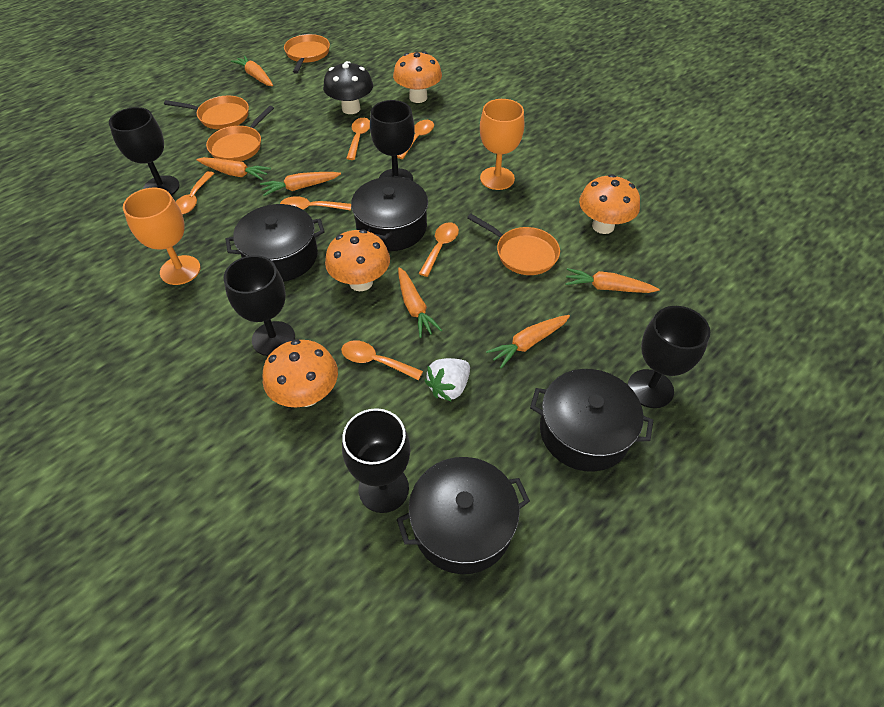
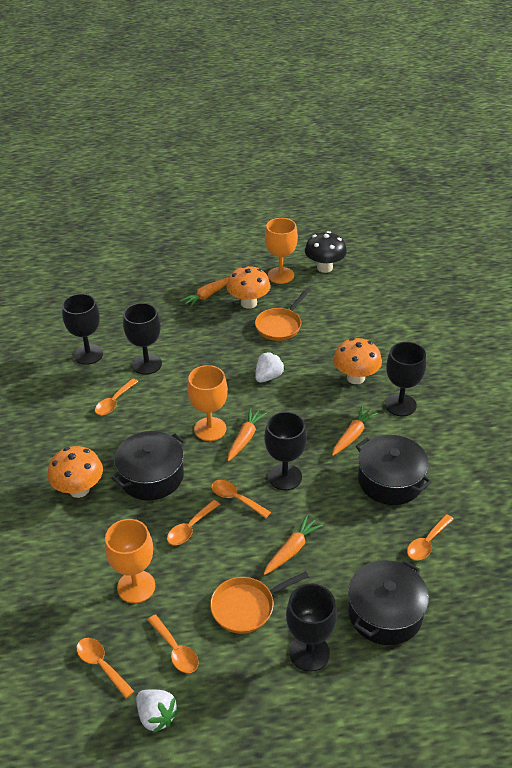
black pot: 4 -> 3
orange carrot: 6 -> 4
orange goblet: 2 -> 3
orange mushroom: 4 -> 3
orange pan: 4 -> 2
white strawberry: 1 -> 2

